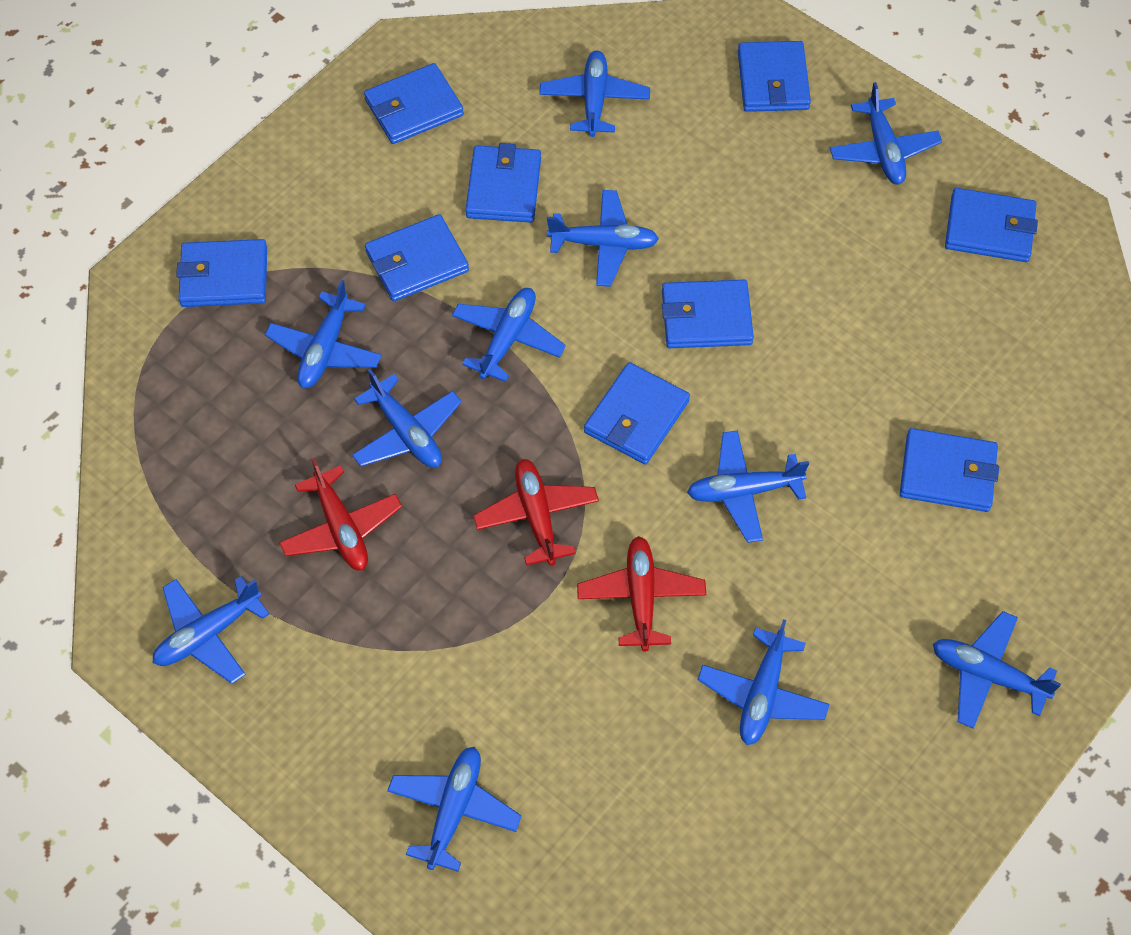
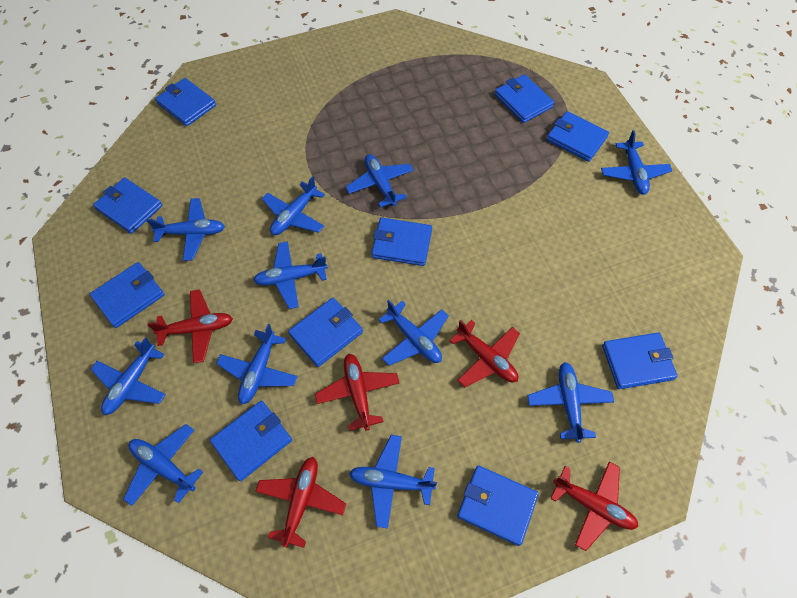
blue wallet: 9 -> 10
red plane: 3 -> 5

